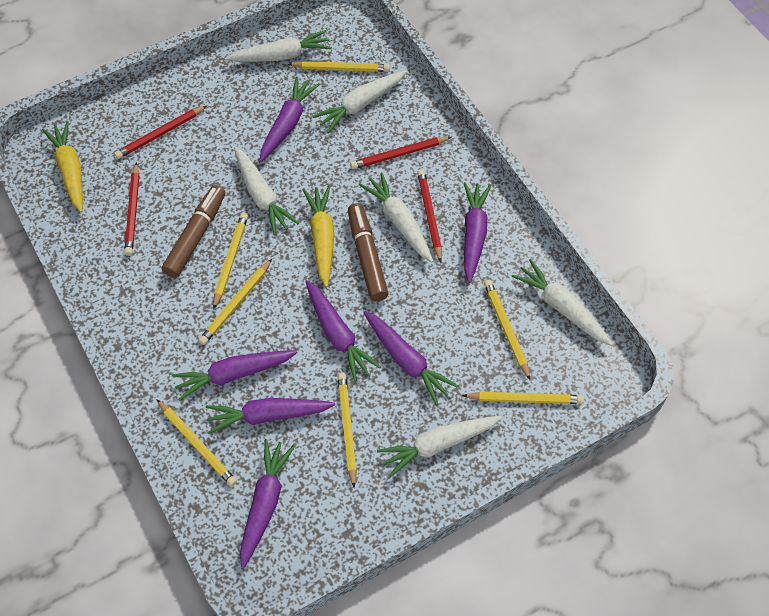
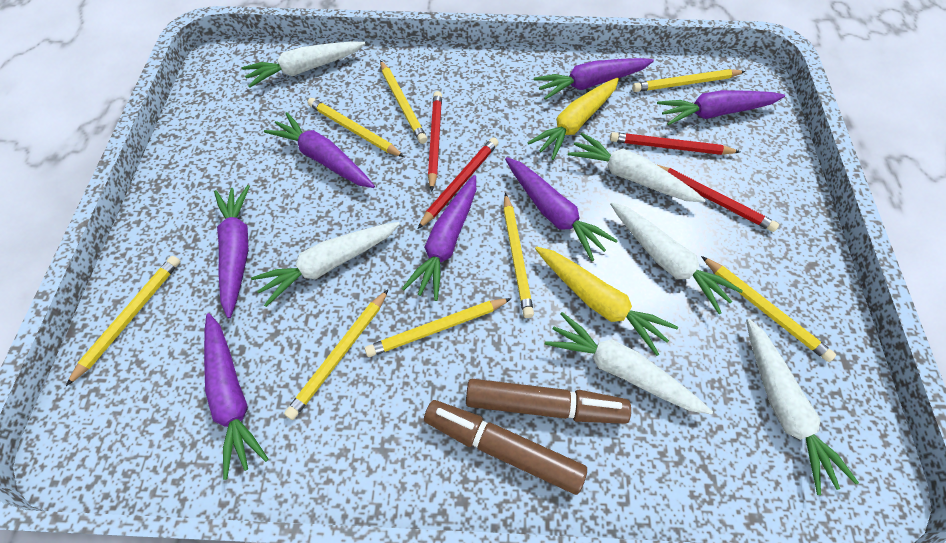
yellow pencil: 7 -> 8

